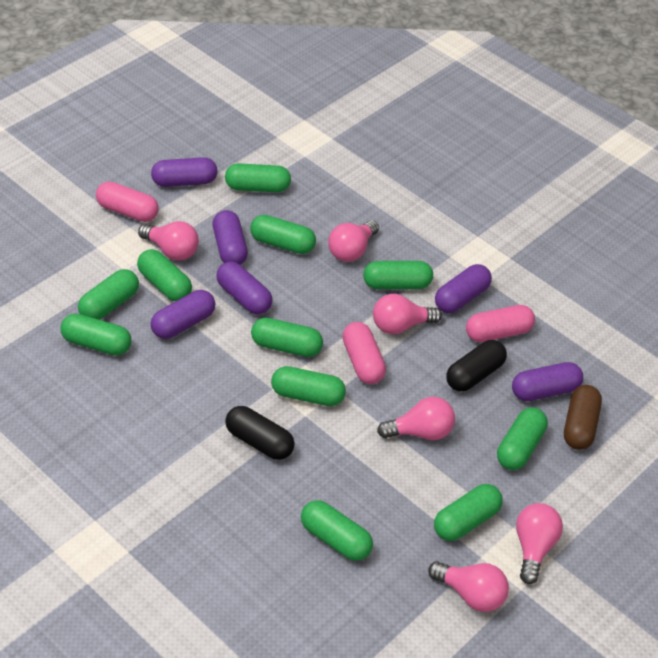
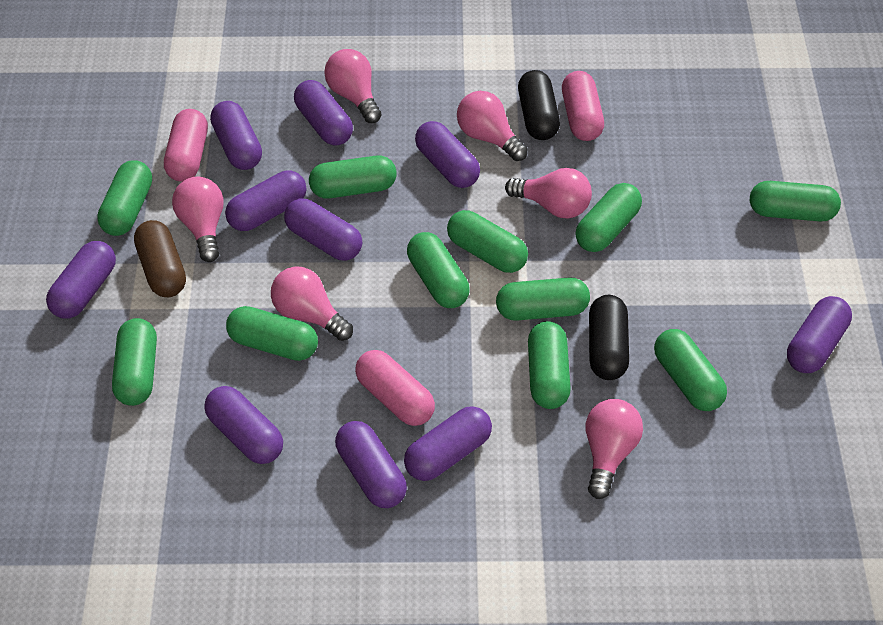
purple capsule: 6 -> 10

